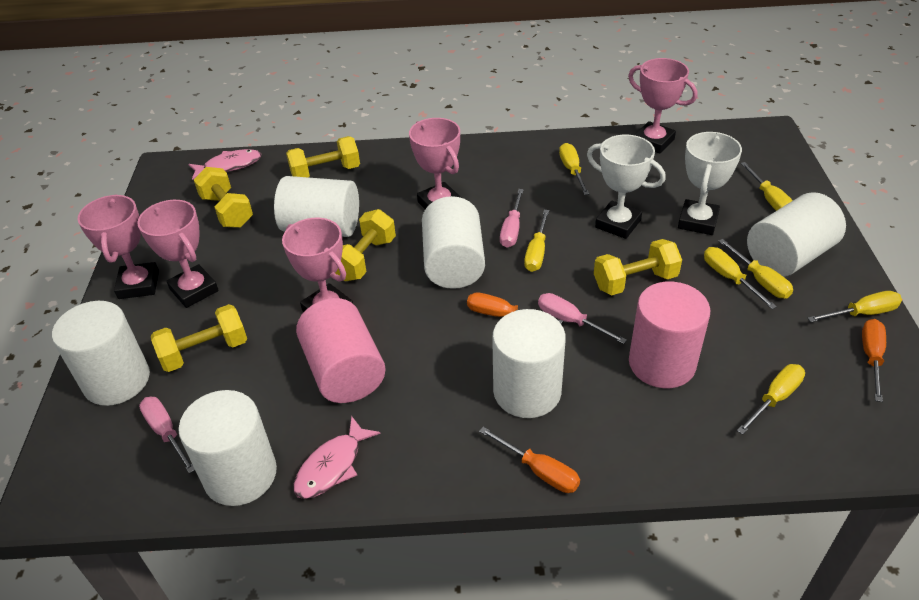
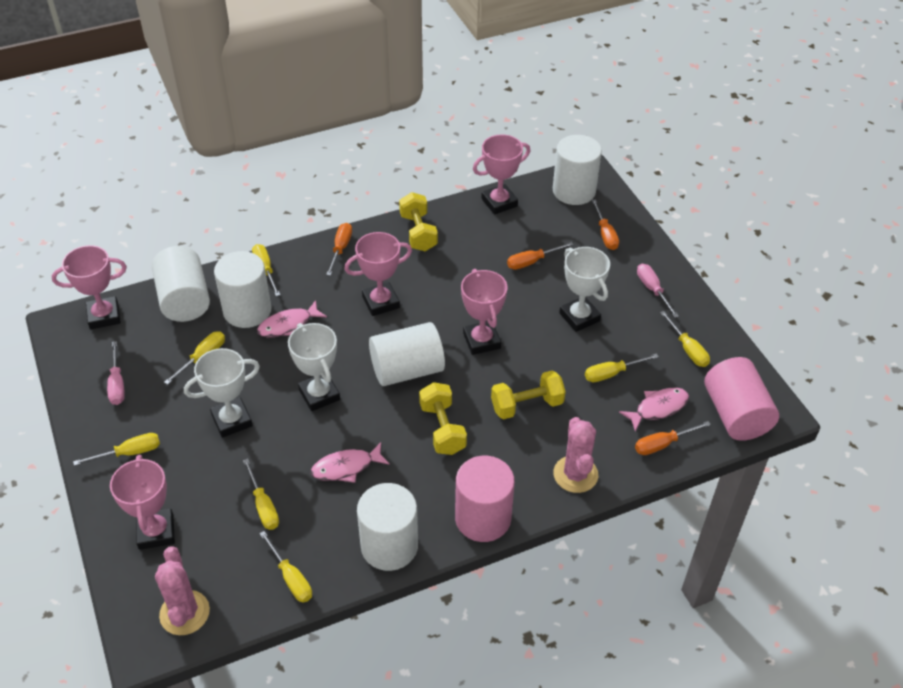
orange screwdriver: 3 -> 4
pink cactus: 0 -> 2
pink fish: 2 -> 3
pink screwdriver: 3 -> 2
white cylinder: 6 -> 5
white trophy: 2 -> 3
yellow dumbbell: 5 -> 3

